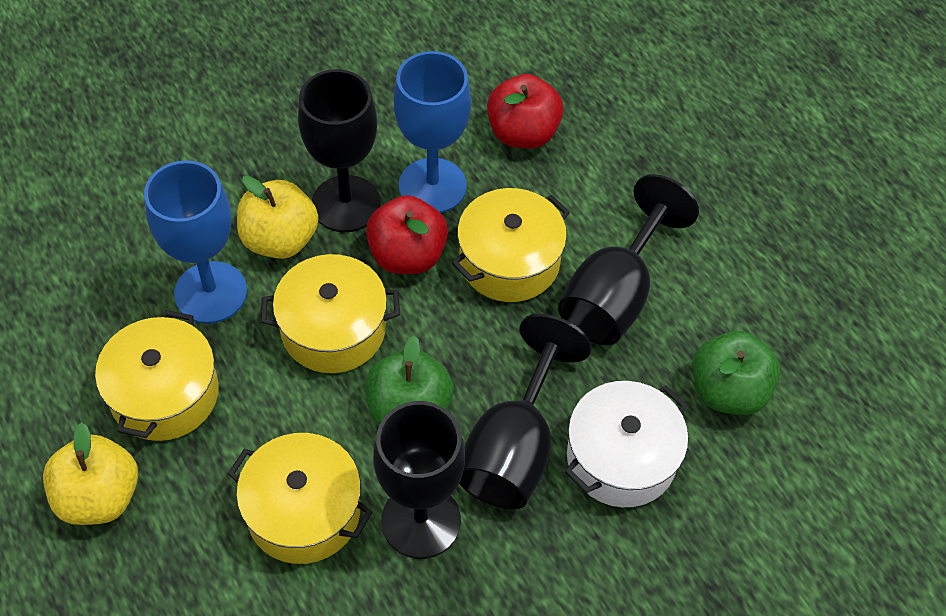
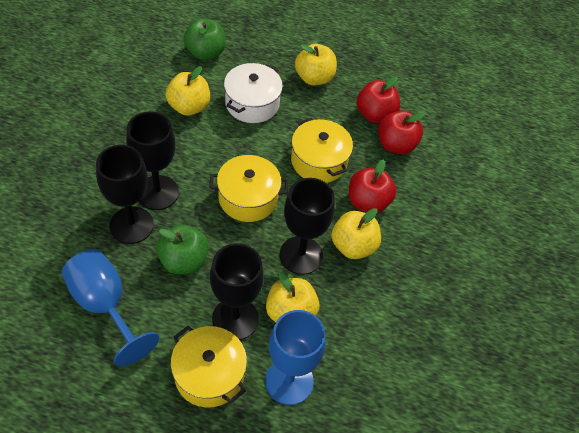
red apple: 2 -> 3
yellow apple: 2 -> 4
yellow pot: 4 -> 3

